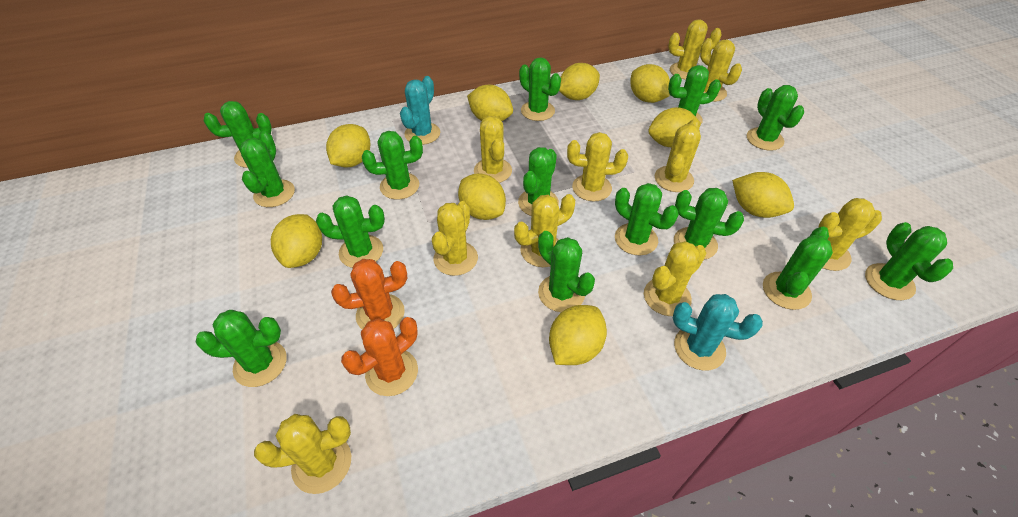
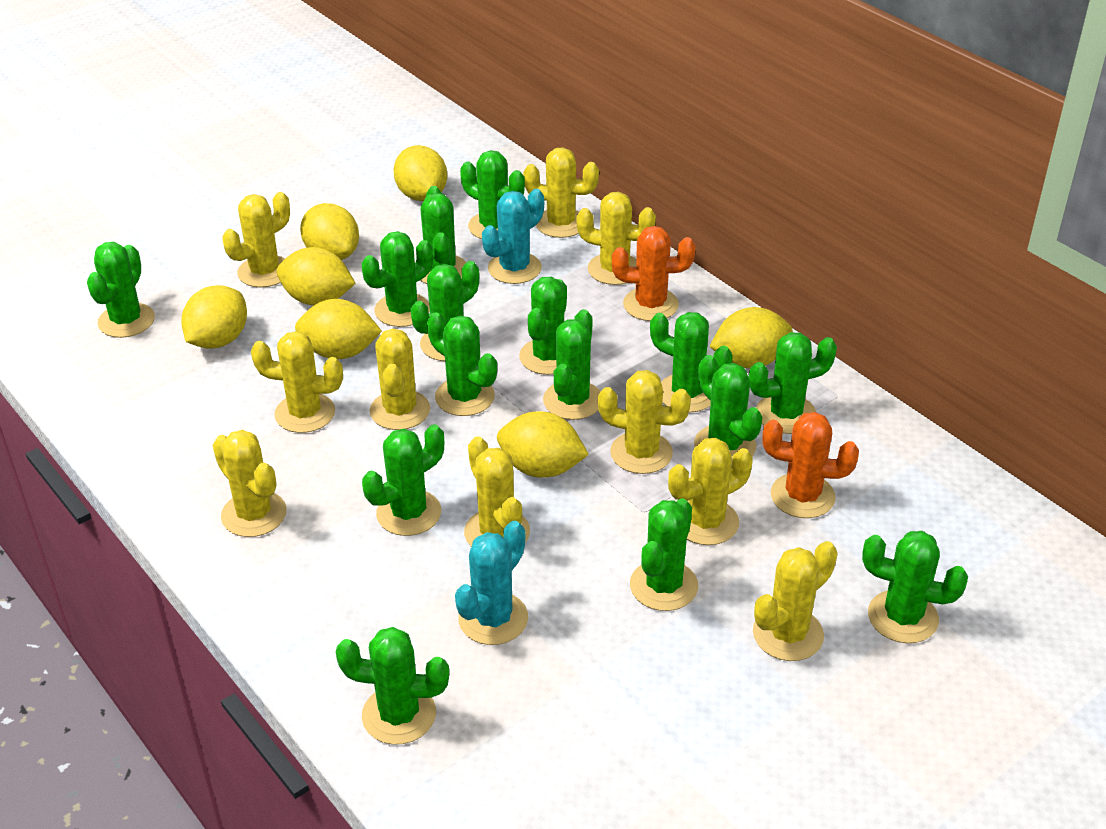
green cactus: 14 -> 15
yellow lemon: 9 -> 7

